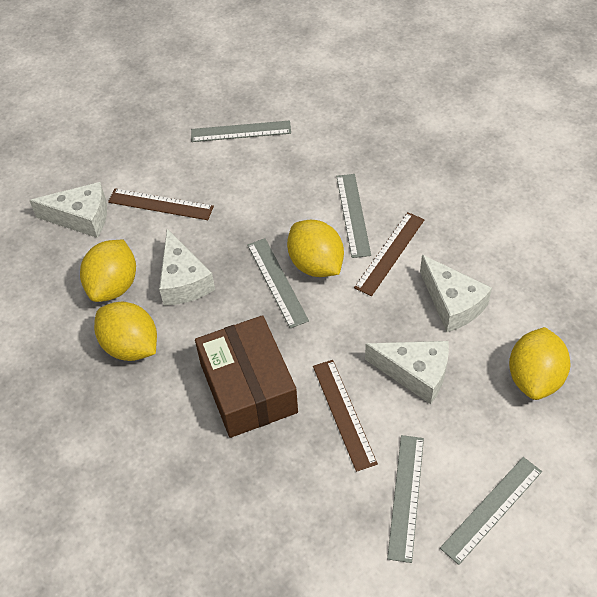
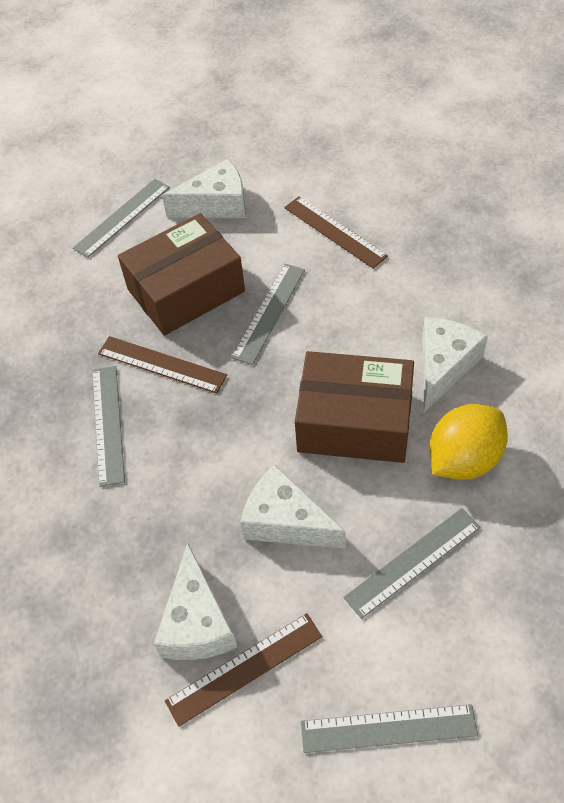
brown box: 1 -> 2
yellow lemon: 4 -> 1

